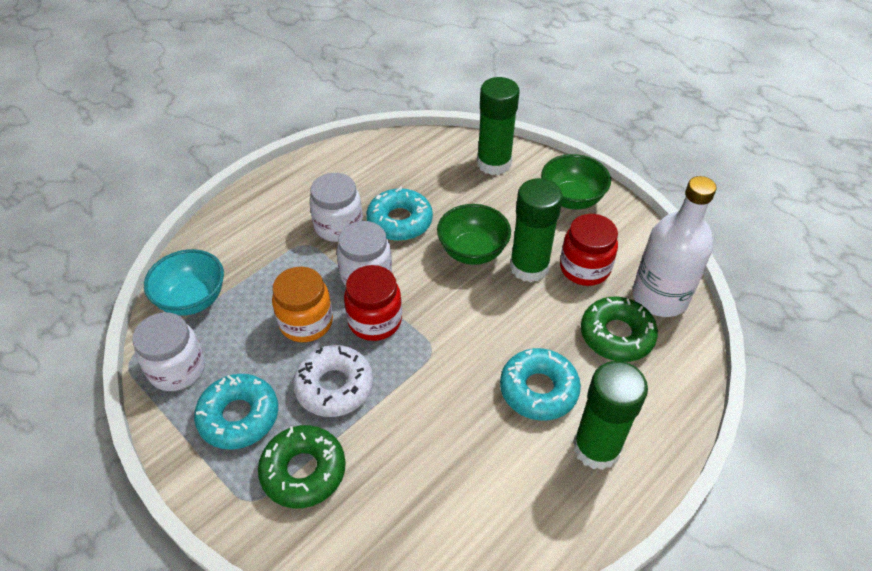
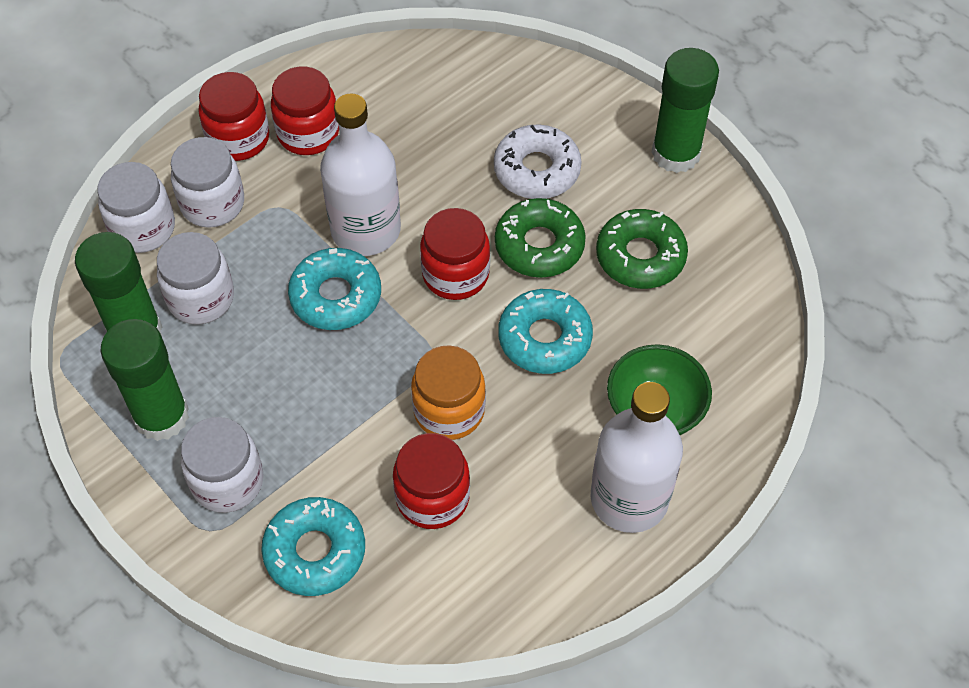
green bowl: 2 -> 1
red jar: 2 -> 4
turquoise bowl: 1 -> 0
white bottle: 1 -> 2
white jar: 3 -> 4

